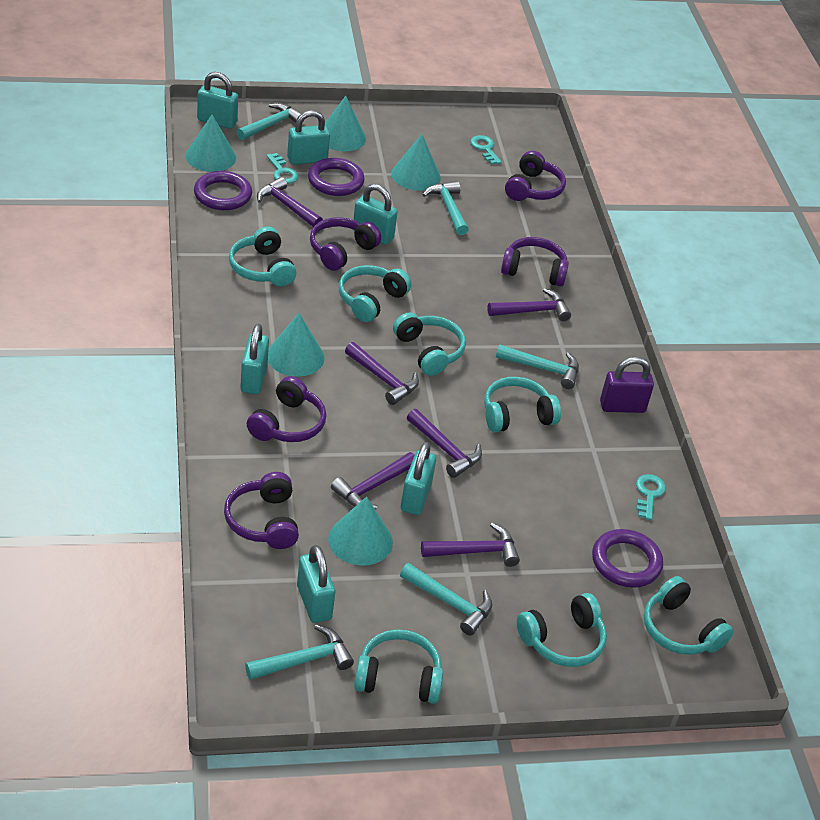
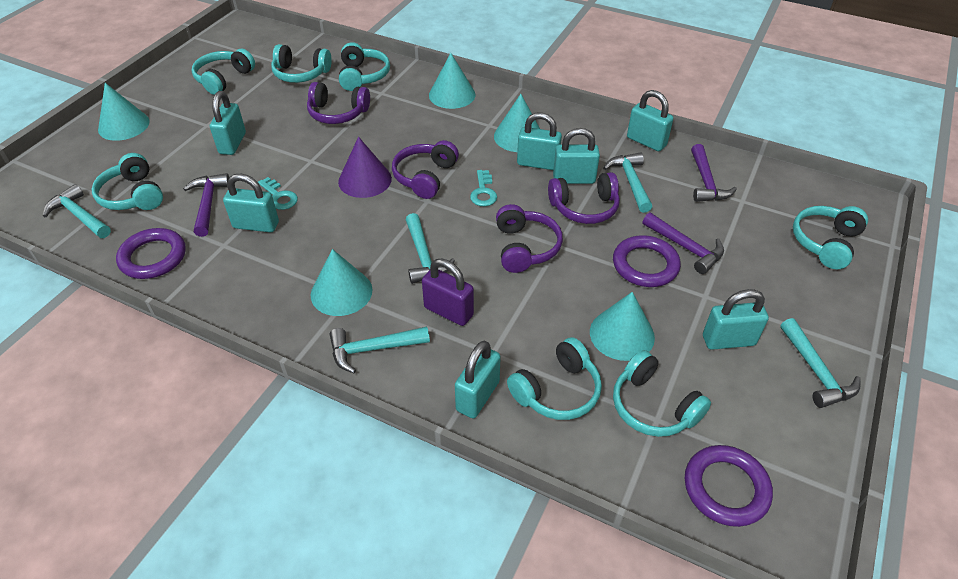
purple cone: 0 -> 1
purple hammer: 6 -> 3
purple headphones: 5 -> 4
turquoise key: 3 -> 2
turquoise padlock: 6 -> 7

